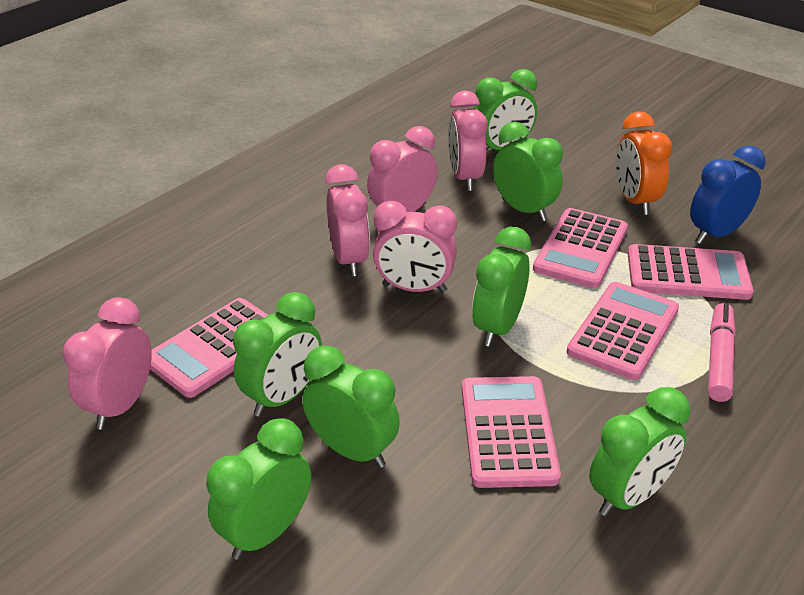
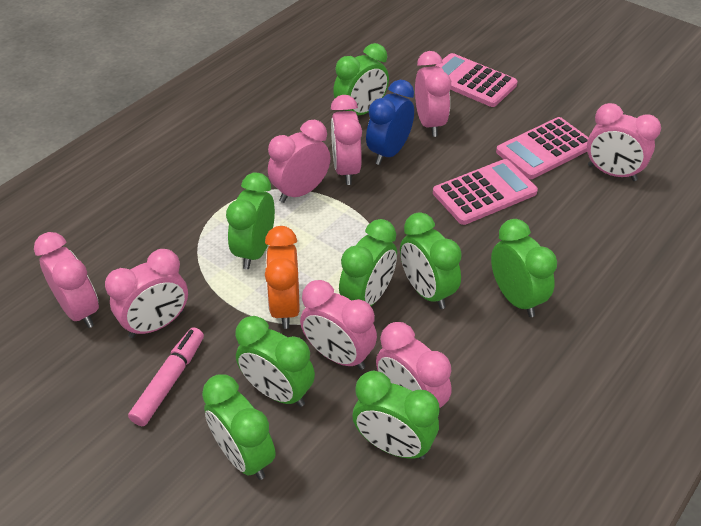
green clock: 7 -> 8
pink calculator: 5 -> 3
pink clock: 5 -> 8

